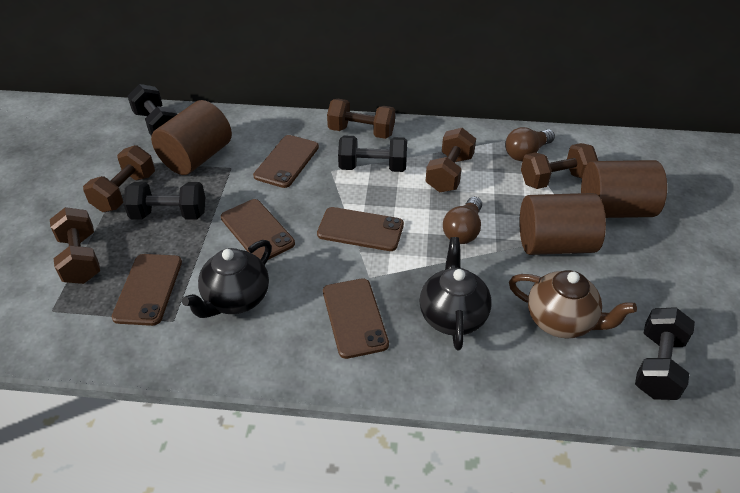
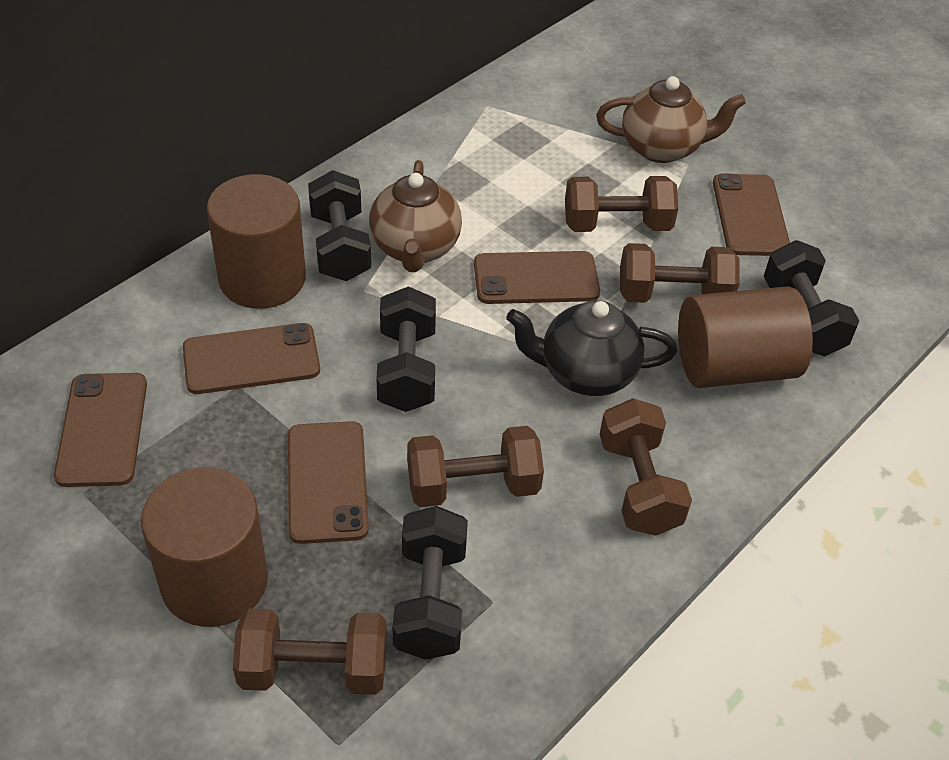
black teapot: 2 -> 1
brown light bulb: 2 -> 0
brown teapot: 1 -> 2

